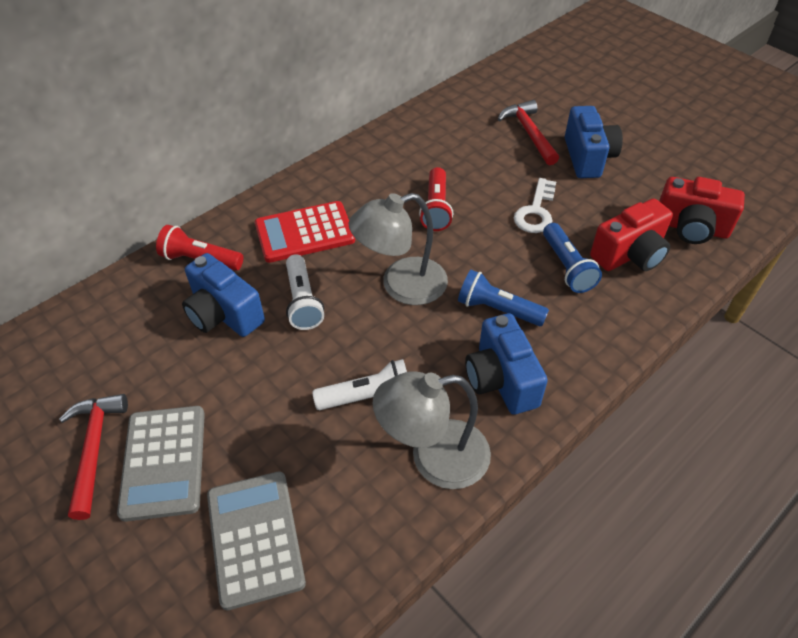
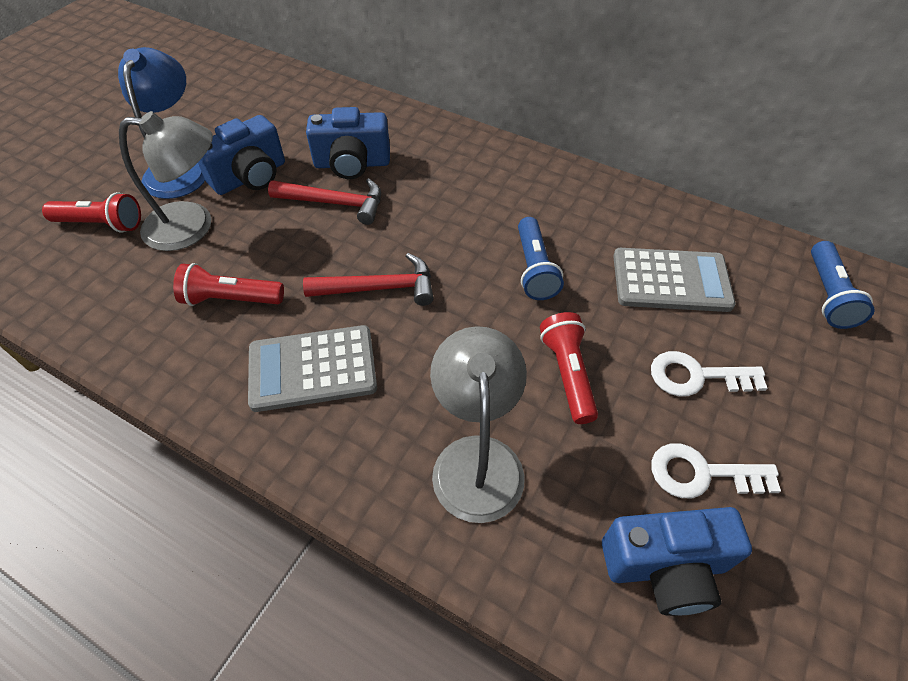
blue lamp: 0 -> 1
red calculator: 1 -> 0
red camera: 2 -> 0
red flashlight: 2 -> 3
white flashlight: 2 -> 0
white key: 1 -> 2

